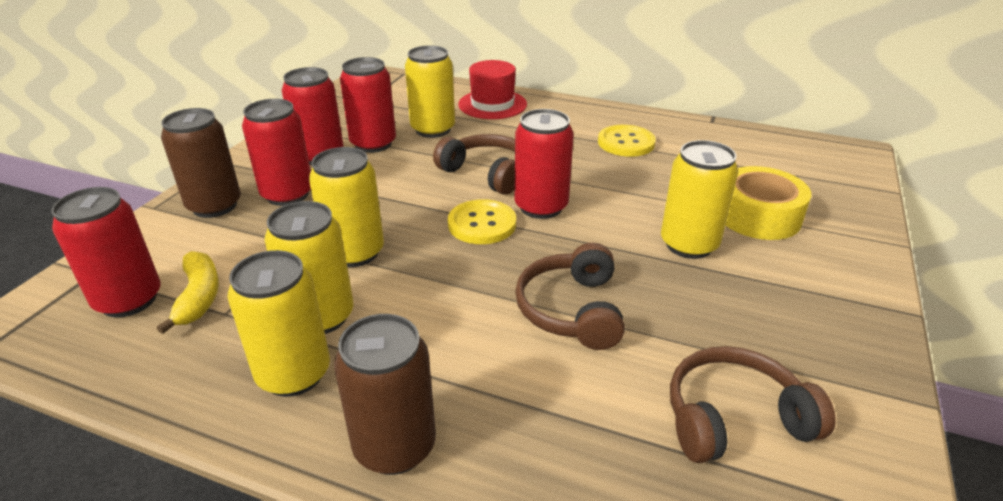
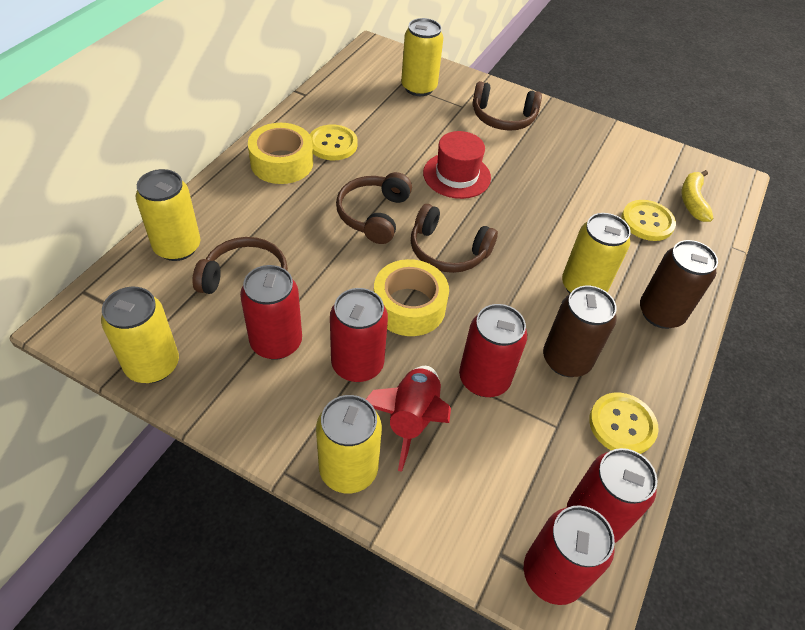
brown headphones: 3 -> 4
red rocket: 0 -> 1
yellow button: 2 -> 3
yellow tape: 1 -> 2

